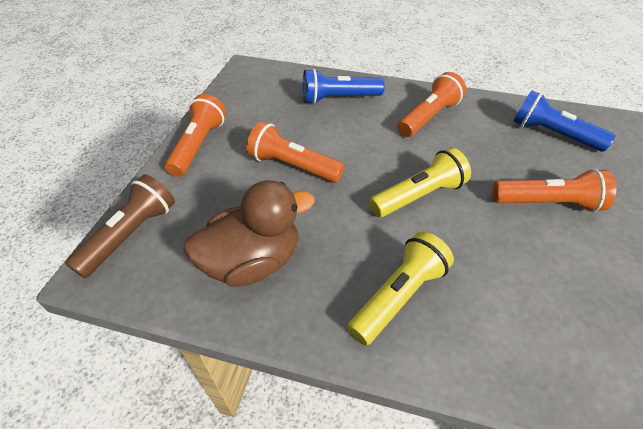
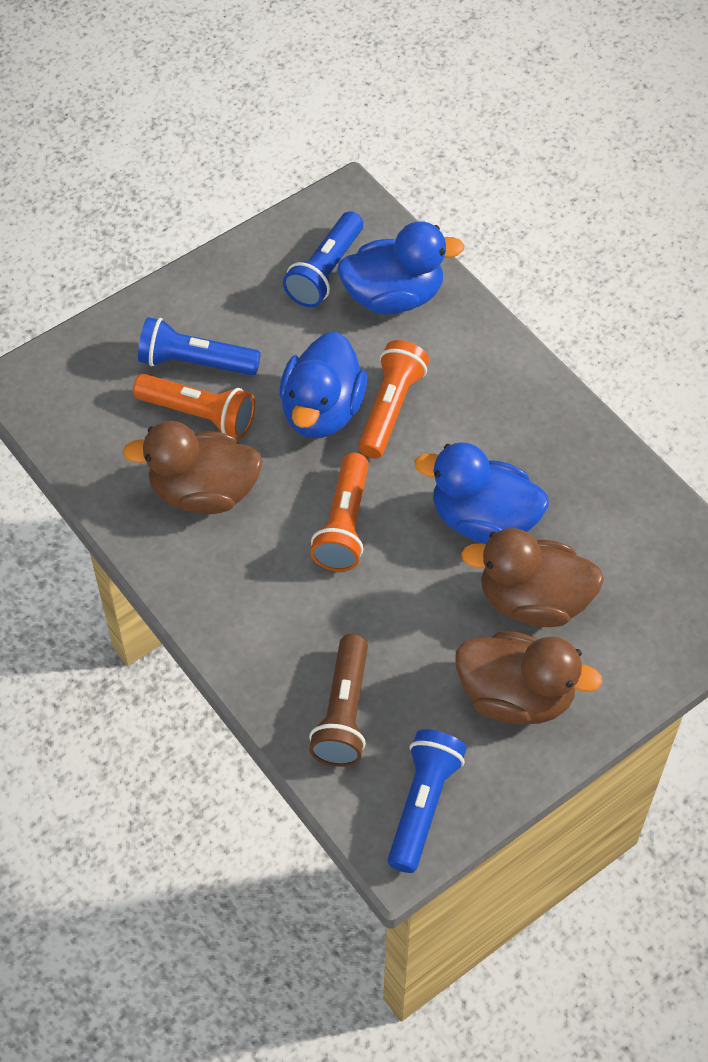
blue duck: 0 -> 3
blue flashlight: 2 -> 3
brown duck: 1 -> 3
orange flashlight: 4 -> 3
yellow flashlight: 2 -> 0

